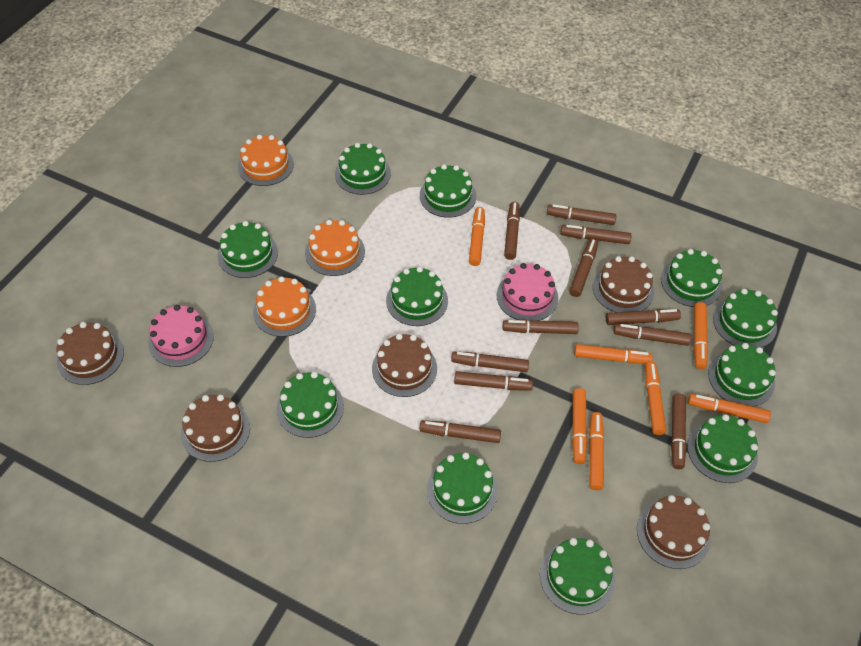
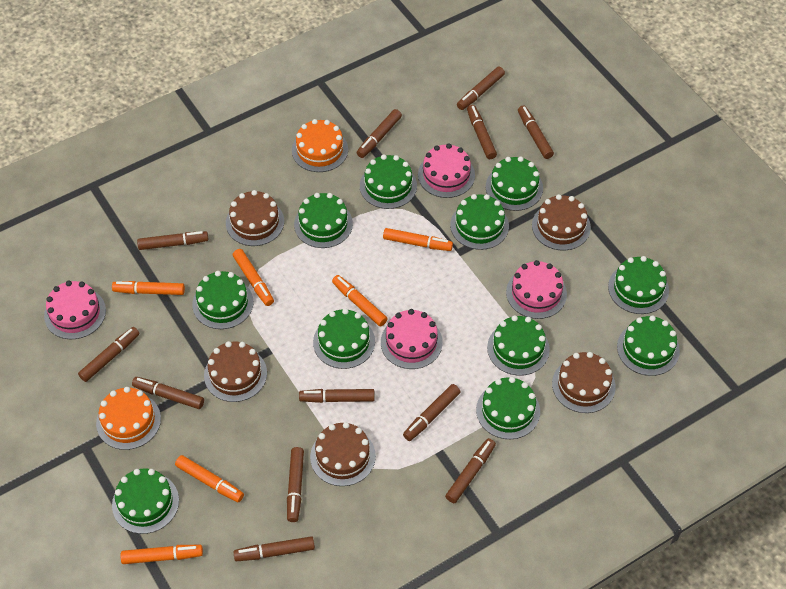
brown marker: 11 -> 12
orange cake: 3 -> 2
orange marker: 7 -> 6
pink cake: 2 -> 4

